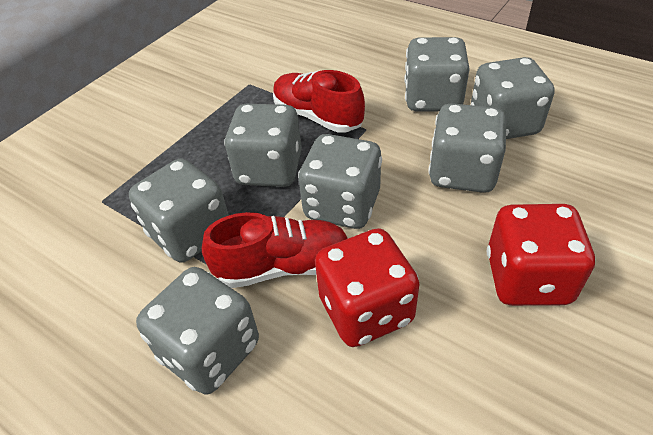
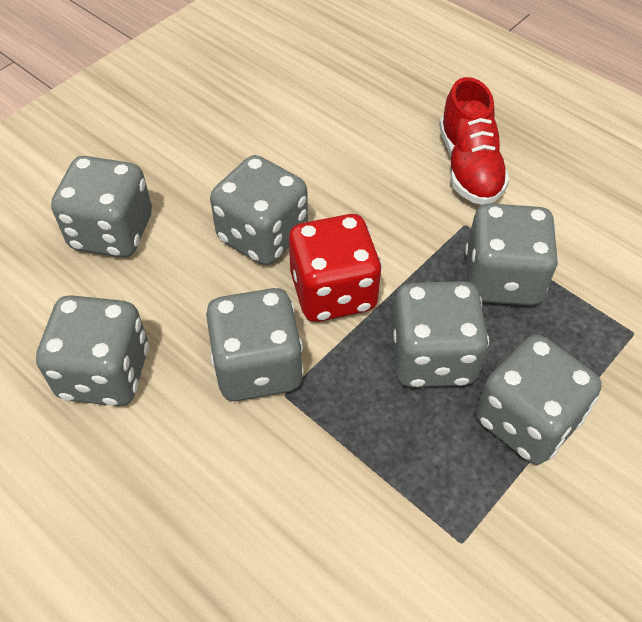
red dice: 2 -> 1
red shoe: 2 -> 1

